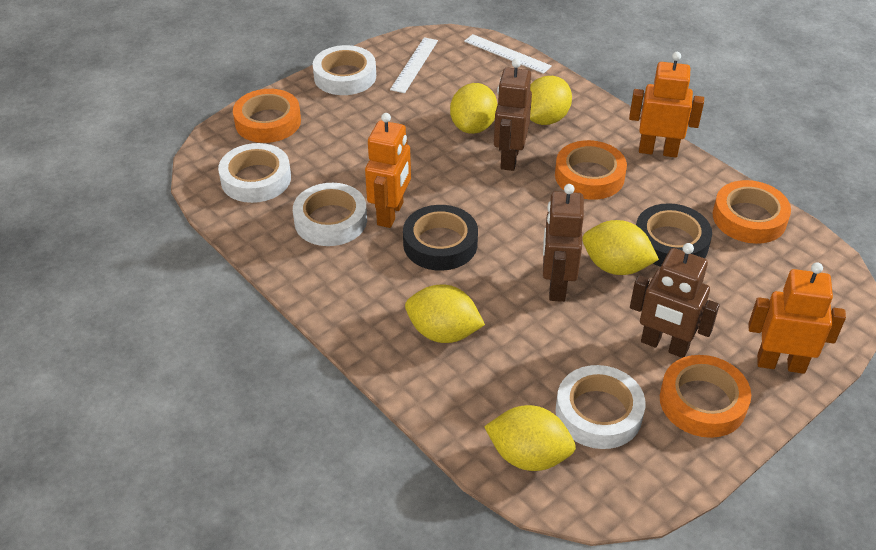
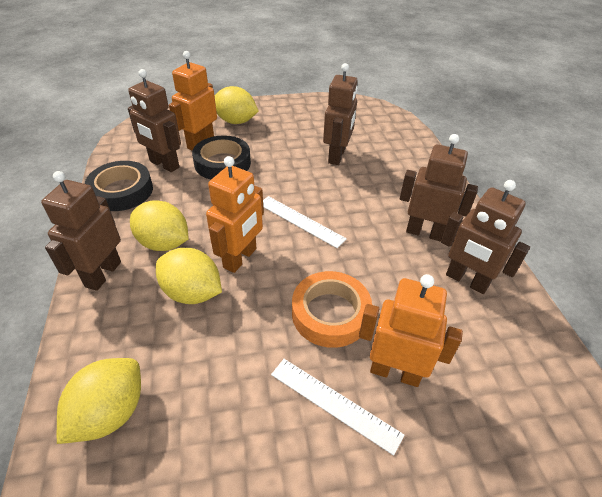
brown robot: 3 -> 5
orange tape: 4 -> 1
white tape: 4 -> 0
yellow lemon: 5 -> 4

